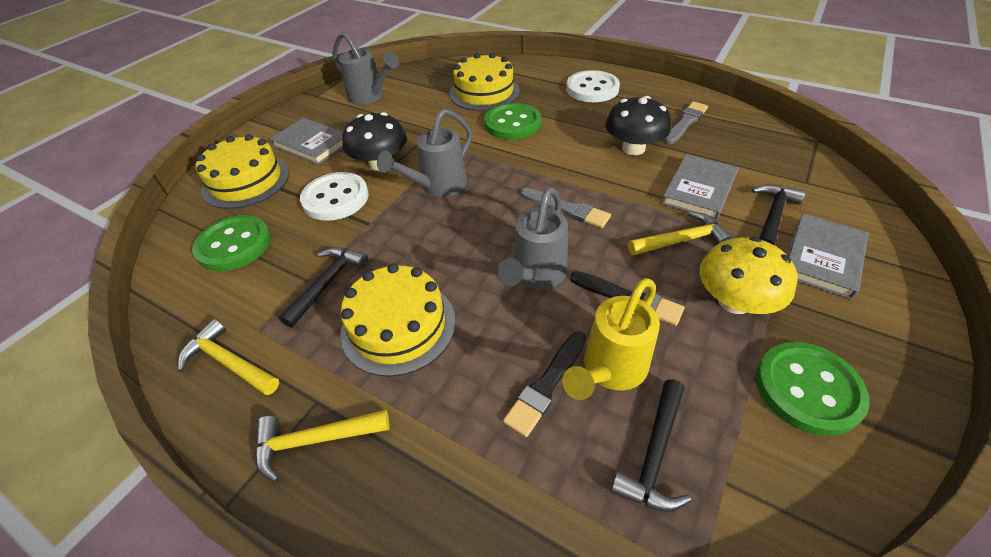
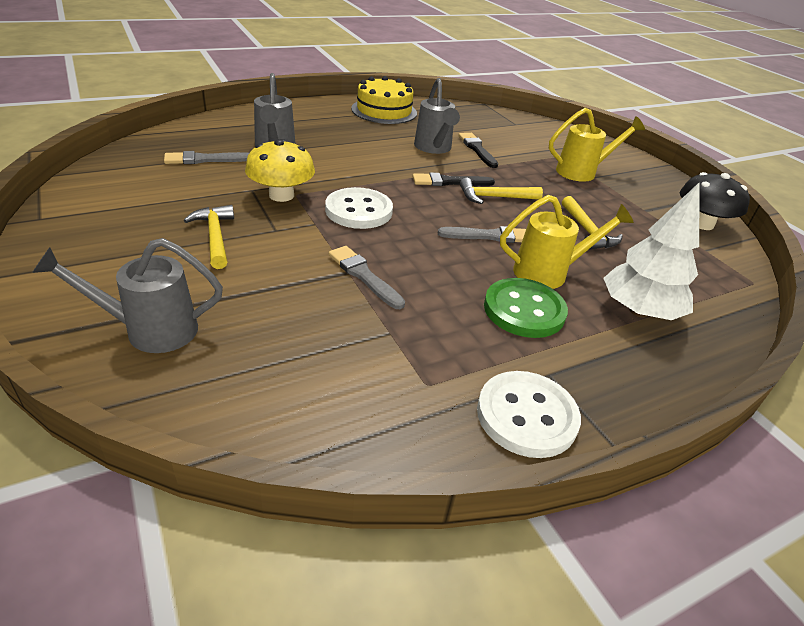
black hammer: 3 -> 0
black mushroom: 2 -> 1
green button: 3 -> 1
grey book: 3 -> 0
grey brush: 2 -> 3
white tree: 0 -> 1
yellow cake: 3 -> 1
yellow watering can: 1 -> 2

